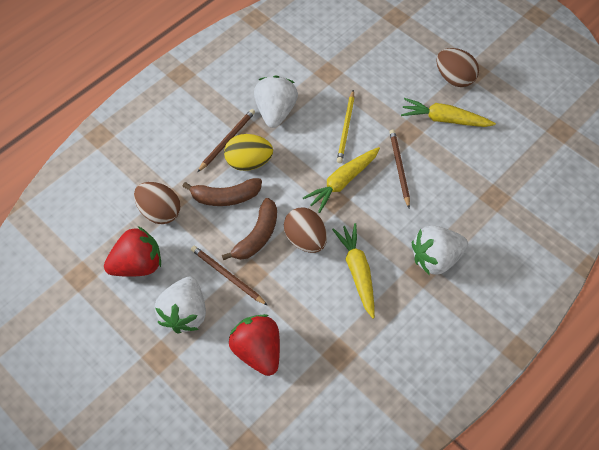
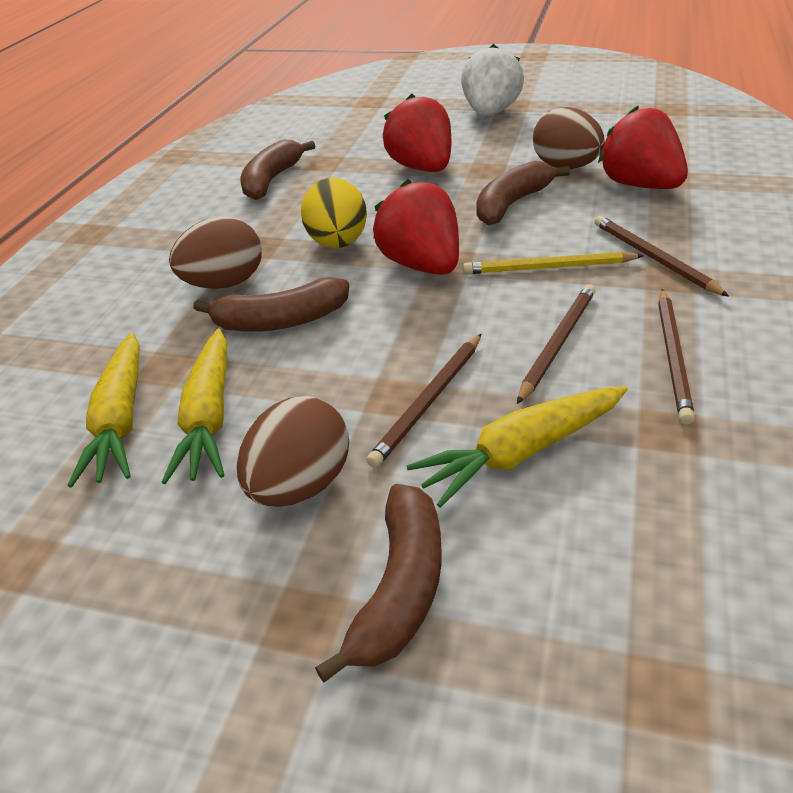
brown banana: 2 -> 4
brown pencil: 3 -> 4
red strawberry: 2 -> 3
white strawberry: 3 -> 1

